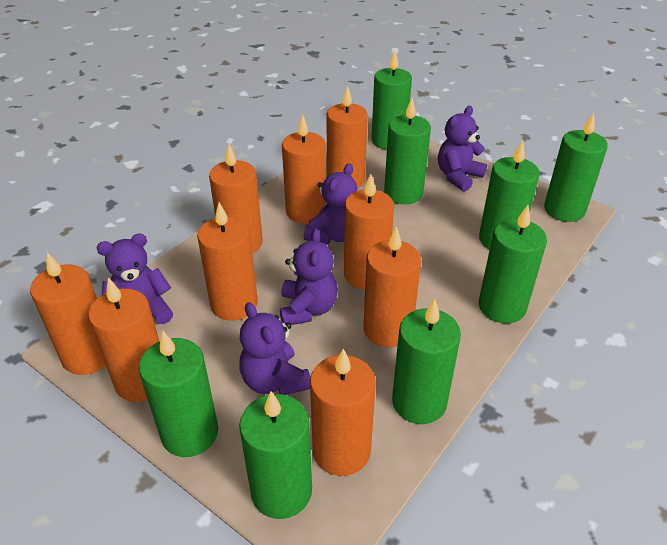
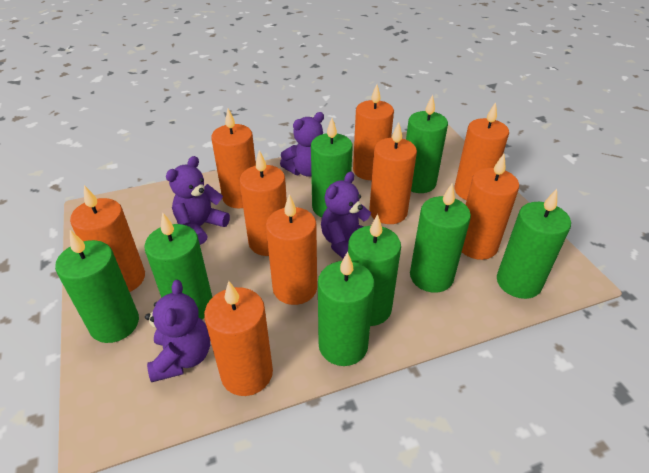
purple teddy bear: 5 -> 4

